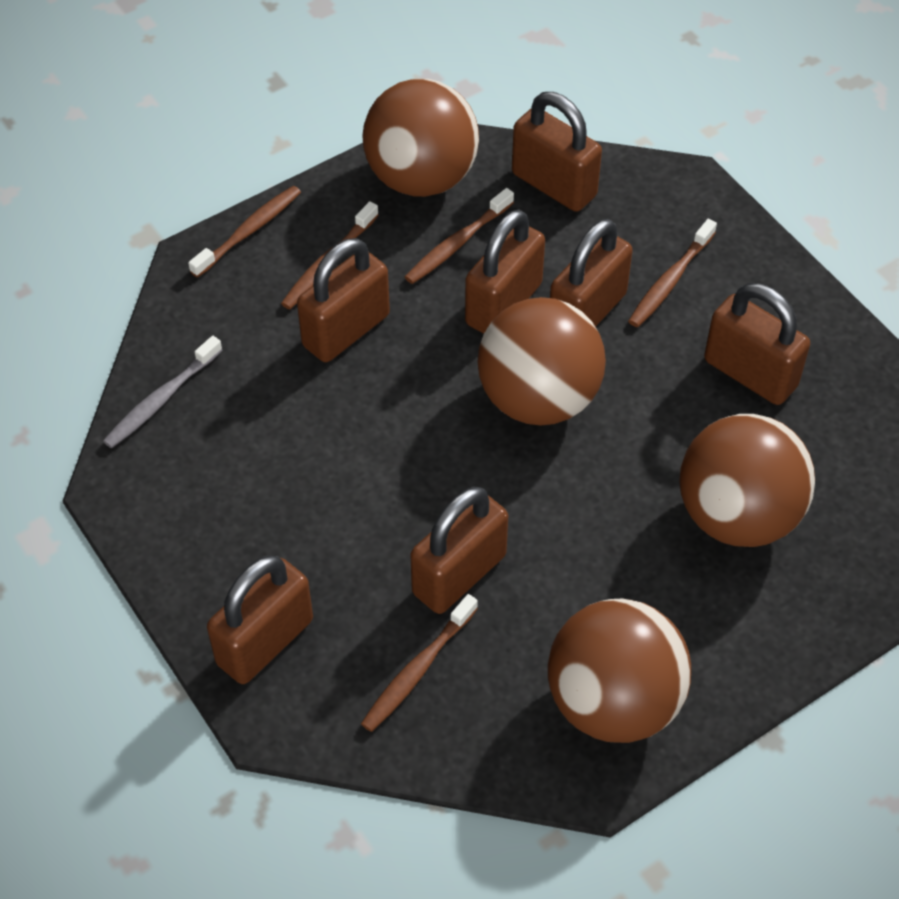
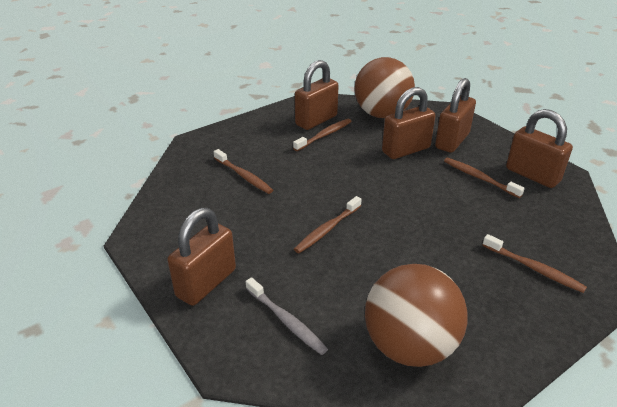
brown ball: 4 -> 2
brown padlock: 7 -> 5

